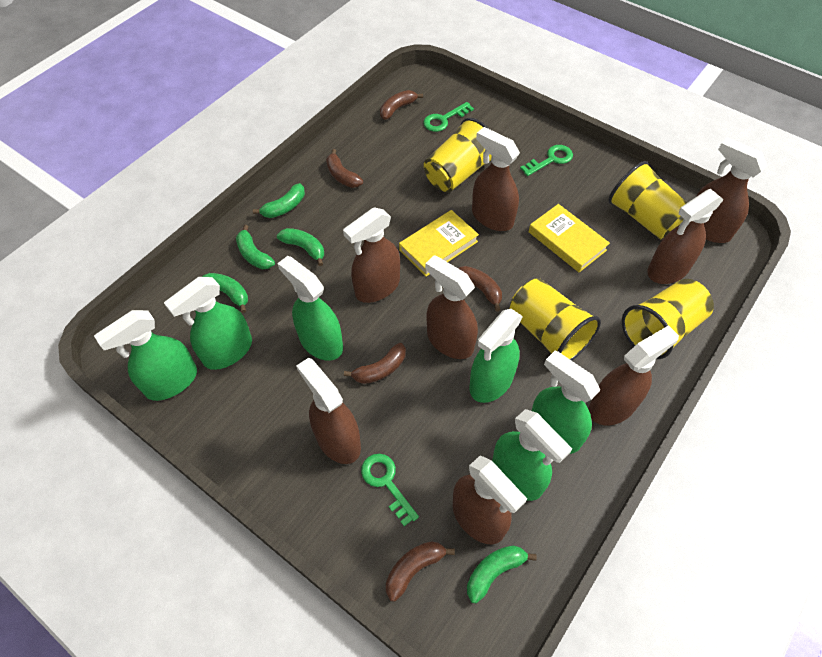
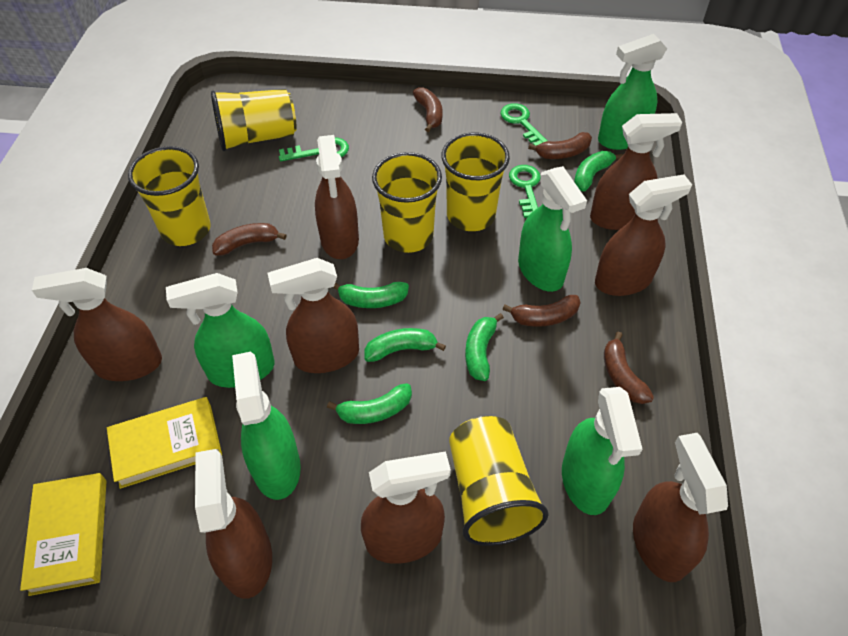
green spray bottle: 6 -> 5
yellow cup: 4 -> 5

